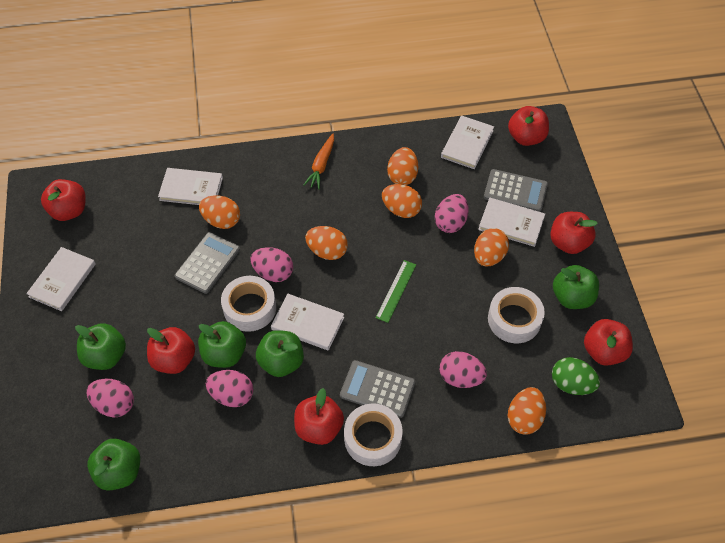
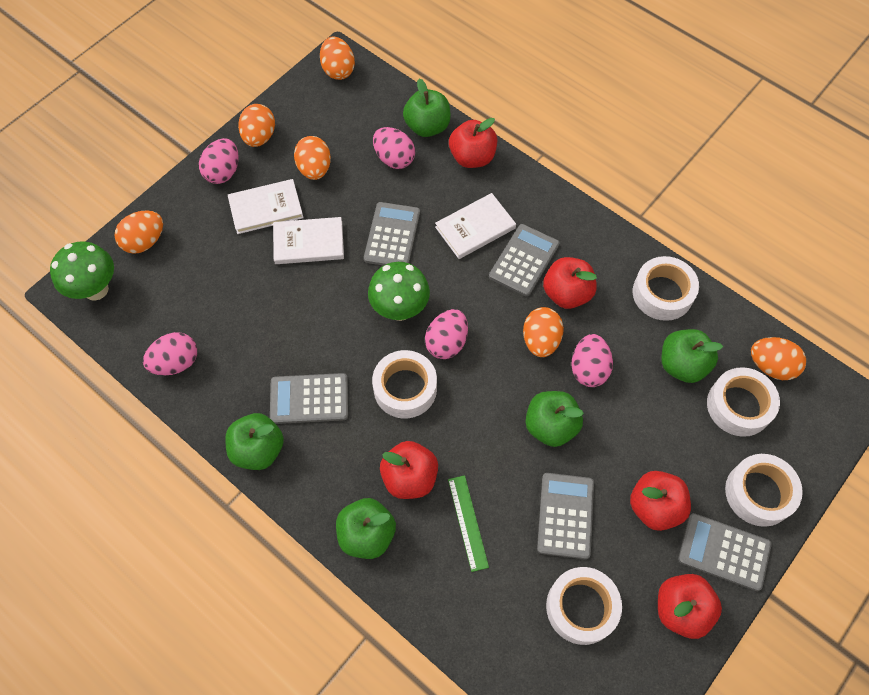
green egg: 1 -> 0
green mushroom: 0 -> 2
grey calculator: 3 -> 5
orange carrot: 1 -> 0
red apple: 6 -> 5
white book: 5 -> 3
white tape: 3 -> 5

